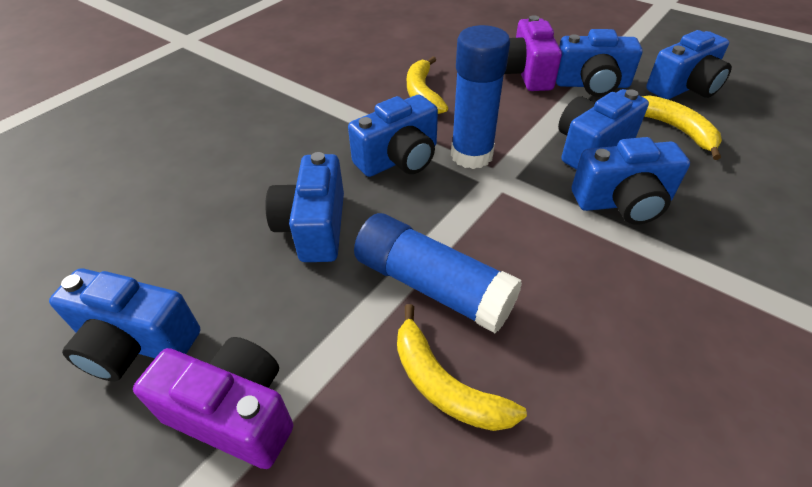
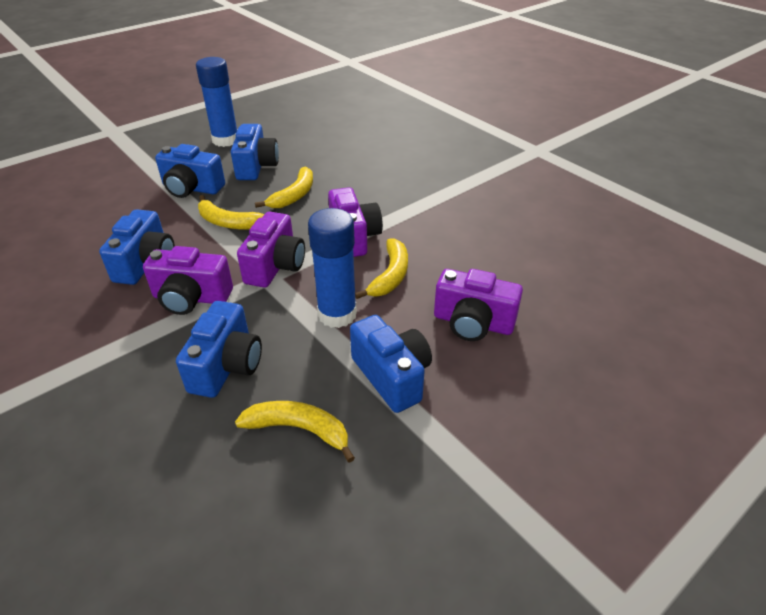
blue camera: 7 -> 5
purple camera: 2 -> 4
yellow banana: 3 -> 4

